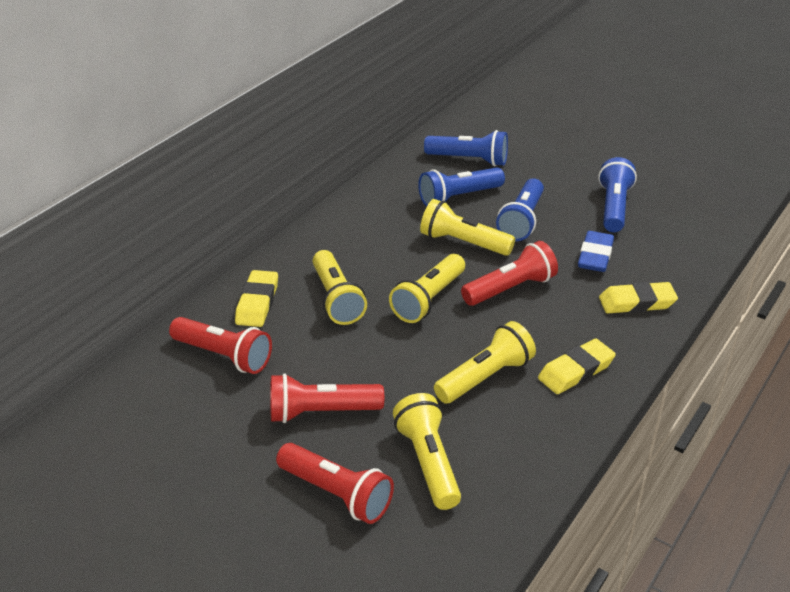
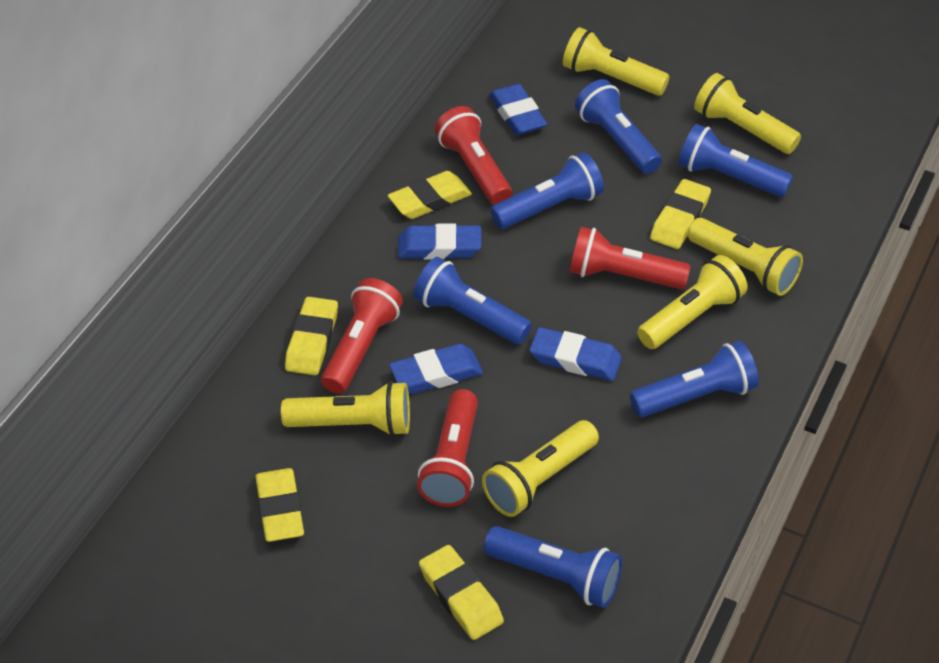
blue eraser: 1 -> 4
blue flashlight: 4 -> 6
yellow eraser: 3 -> 5
yellow flashlight: 5 -> 6

